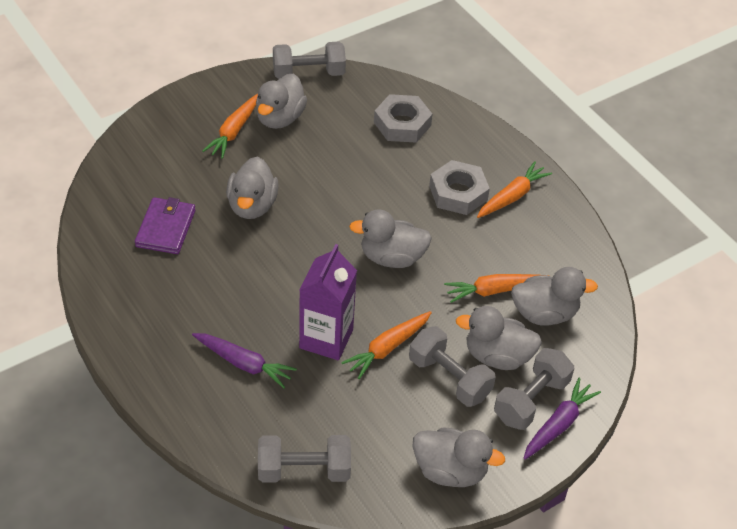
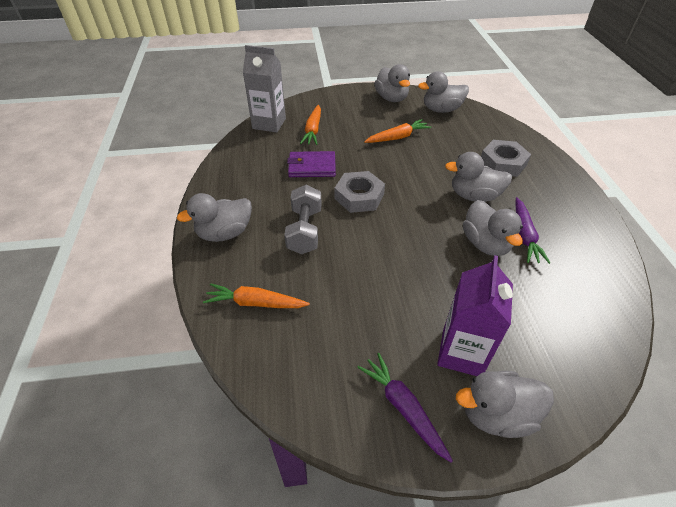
grey carton: 0 -> 1
grey dumbbell: 4 -> 1
orange carrot: 4 -> 3

